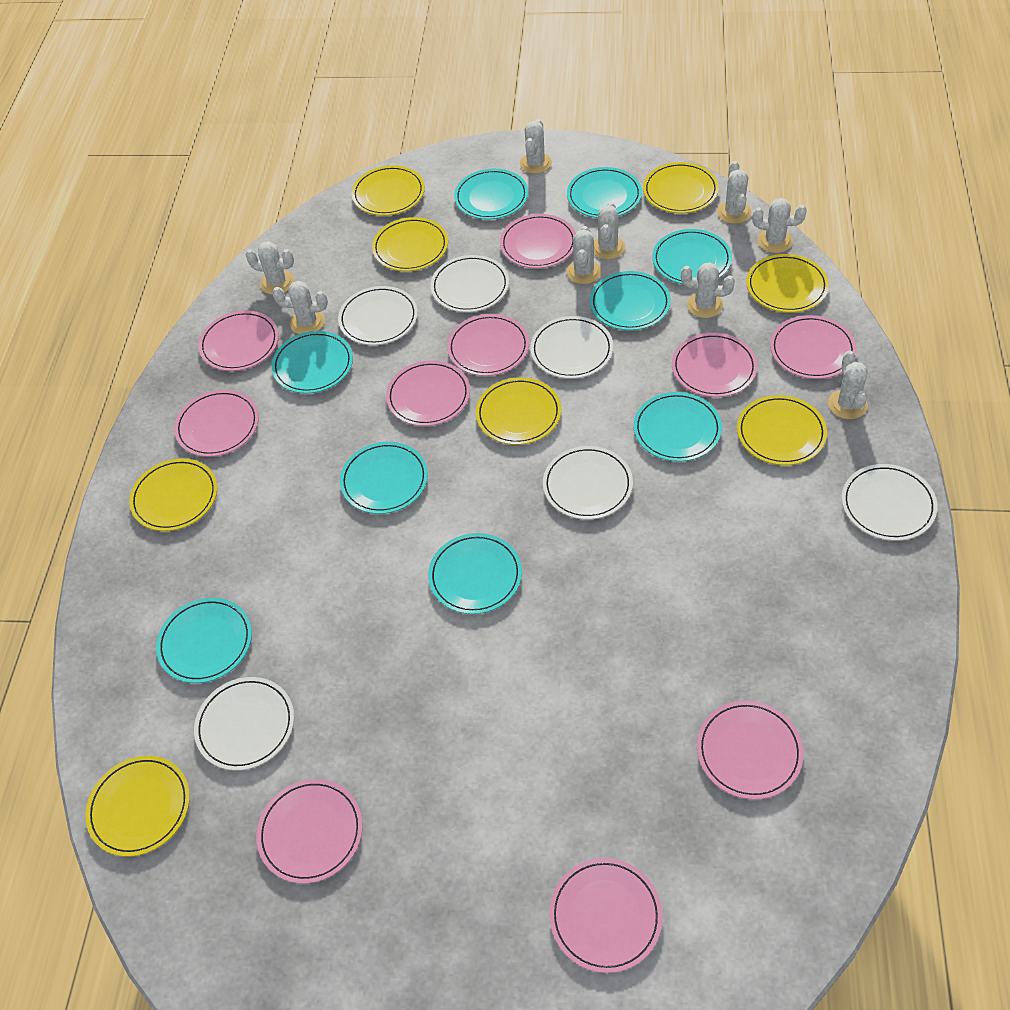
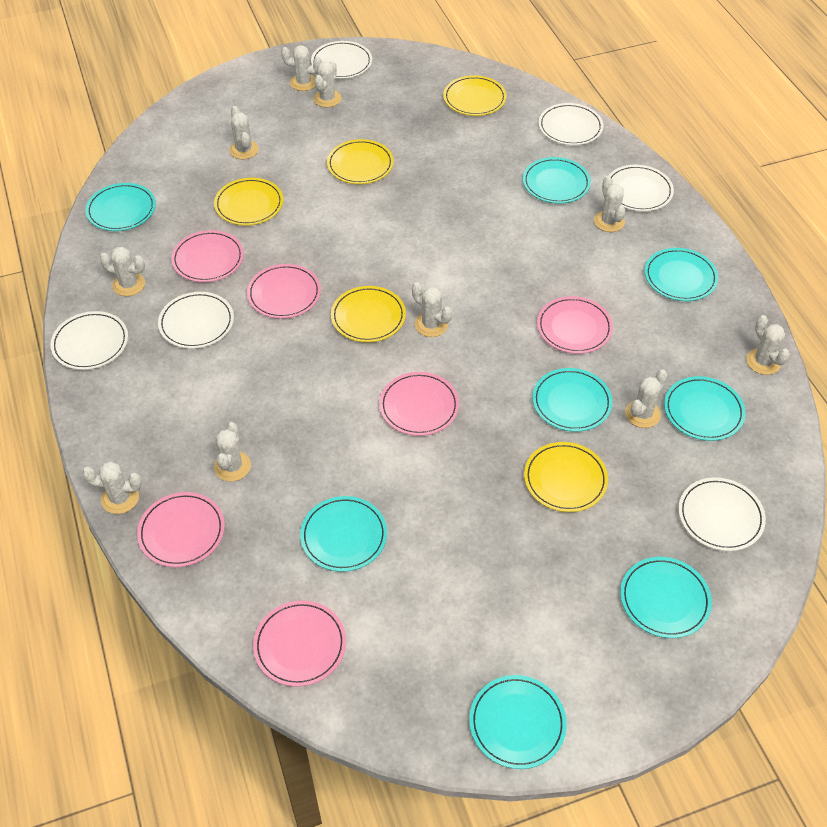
pink plate: 10 -> 6
turquoise plate: 9 -> 8
white cactus: 9 -> 10
yellow plate: 8 -> 5

